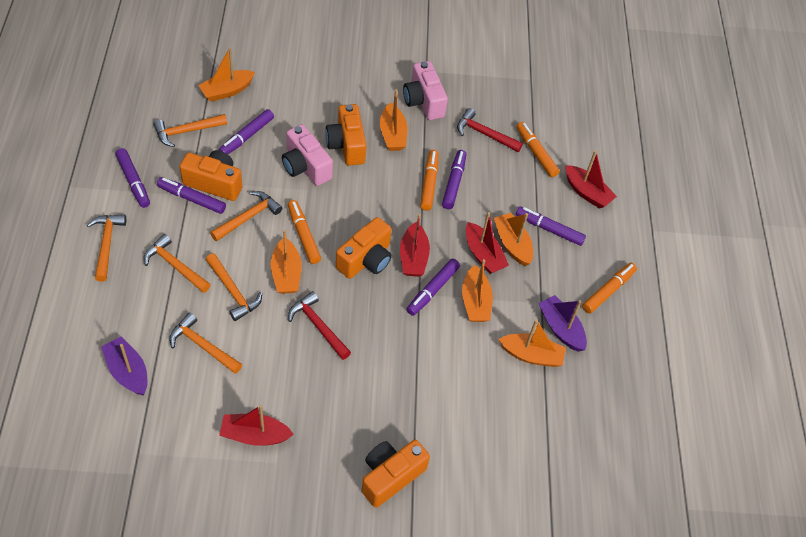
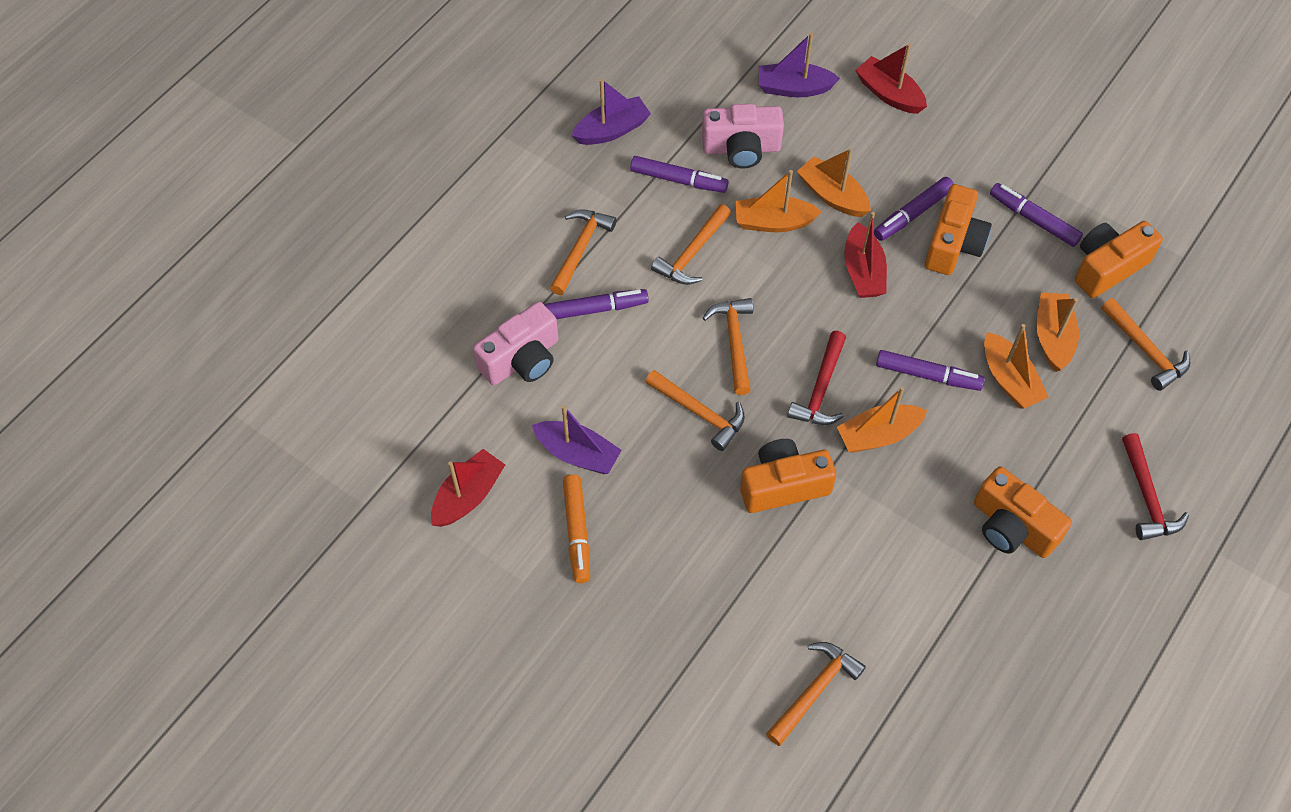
orange boat: 6 -> 5
orange marker: 4 -> 1
purple boat: 2 -> 3
purple marker: 6 -> 5
red boat: 4 -> 3

